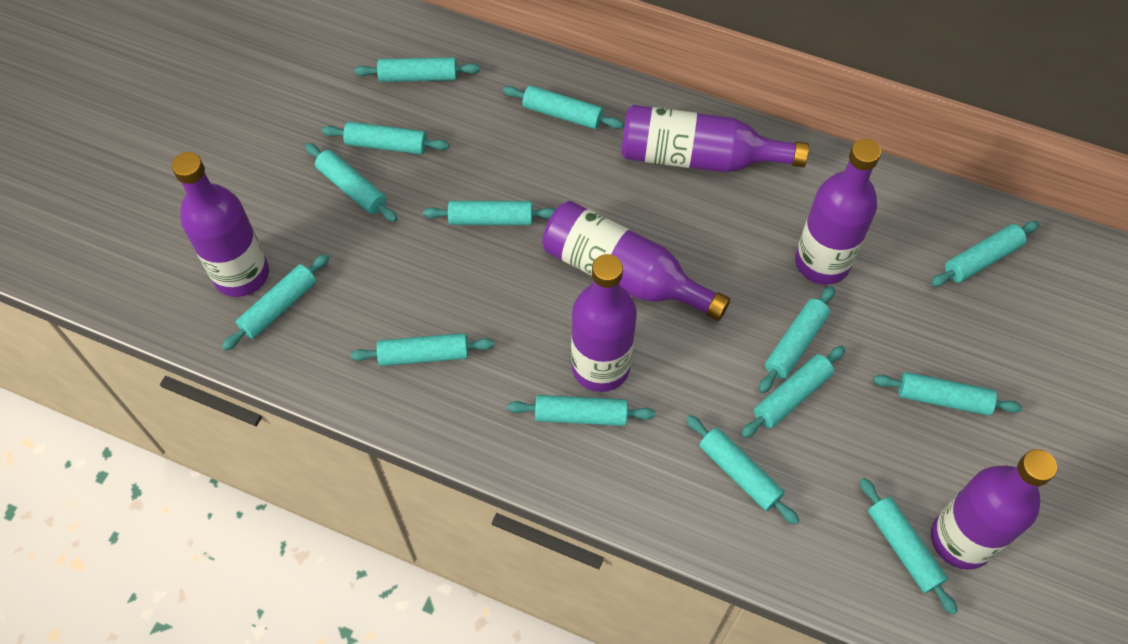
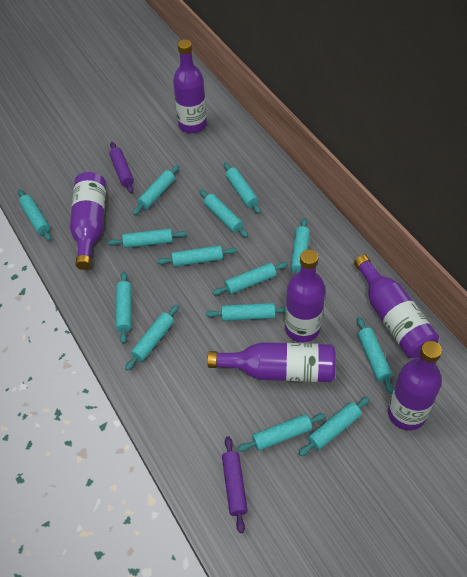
purple rolling pin: 0 -> 2

